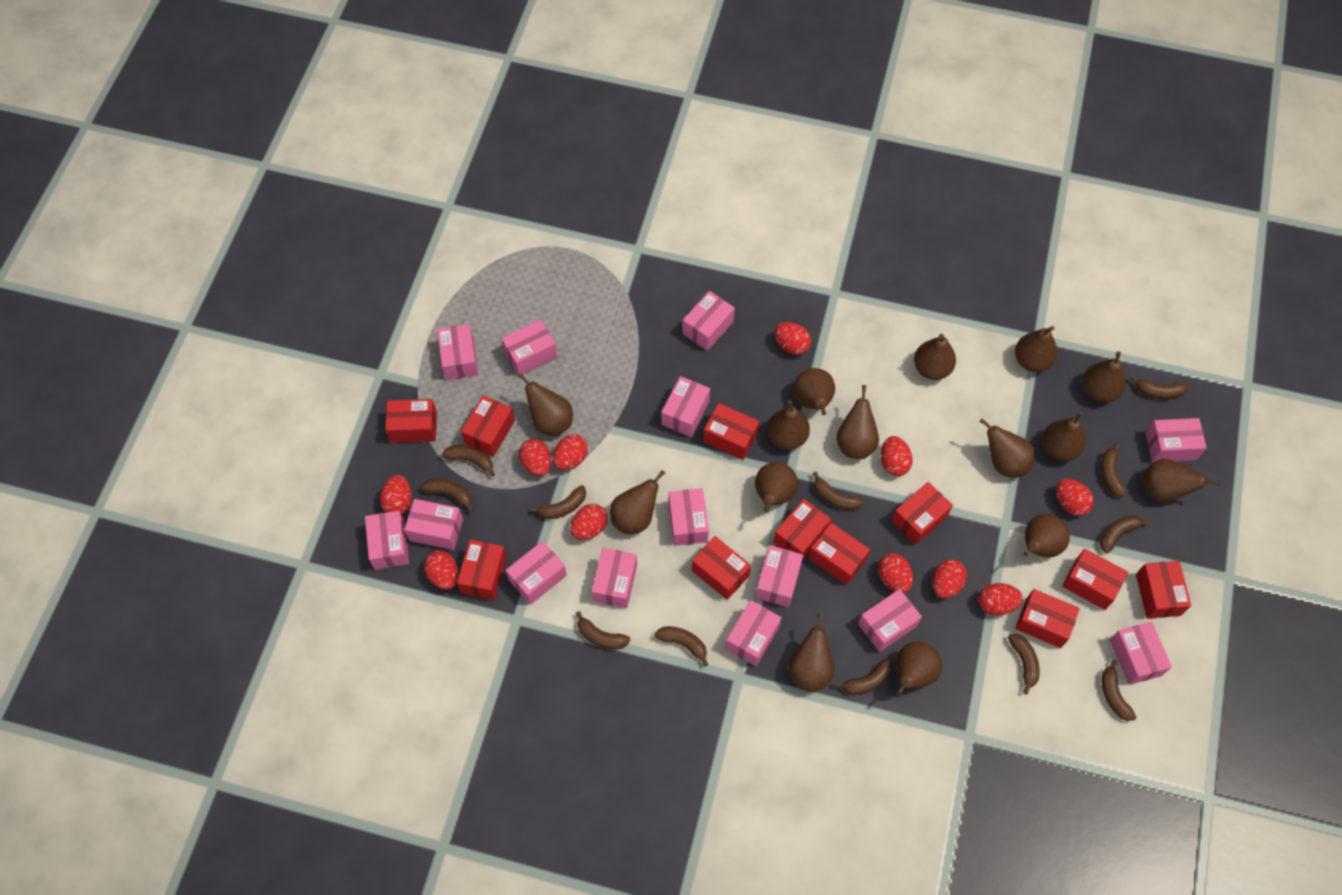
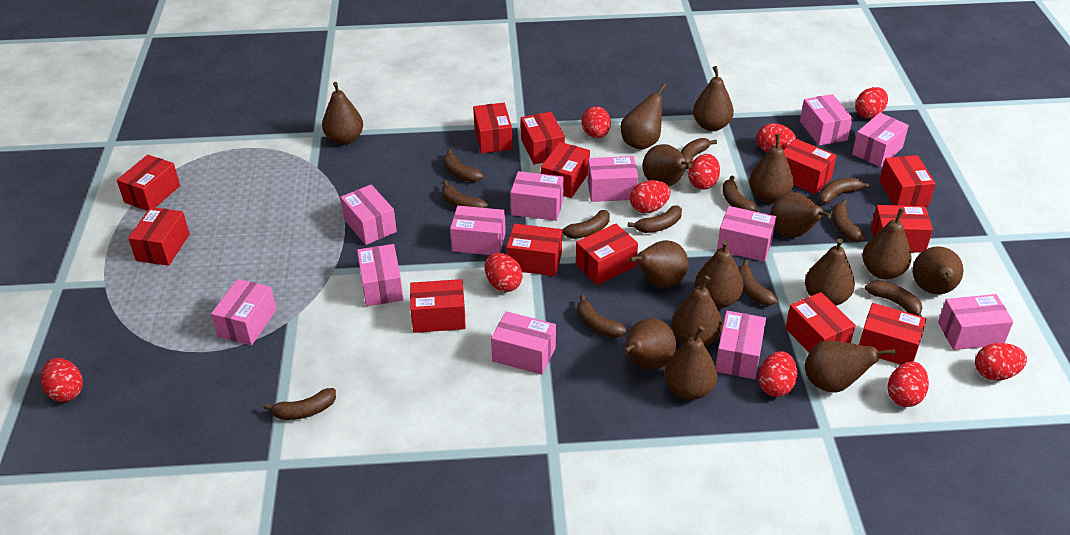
pink box: 14 -> 12
red box: 11 -> 13
red egg: 11 -> 10

